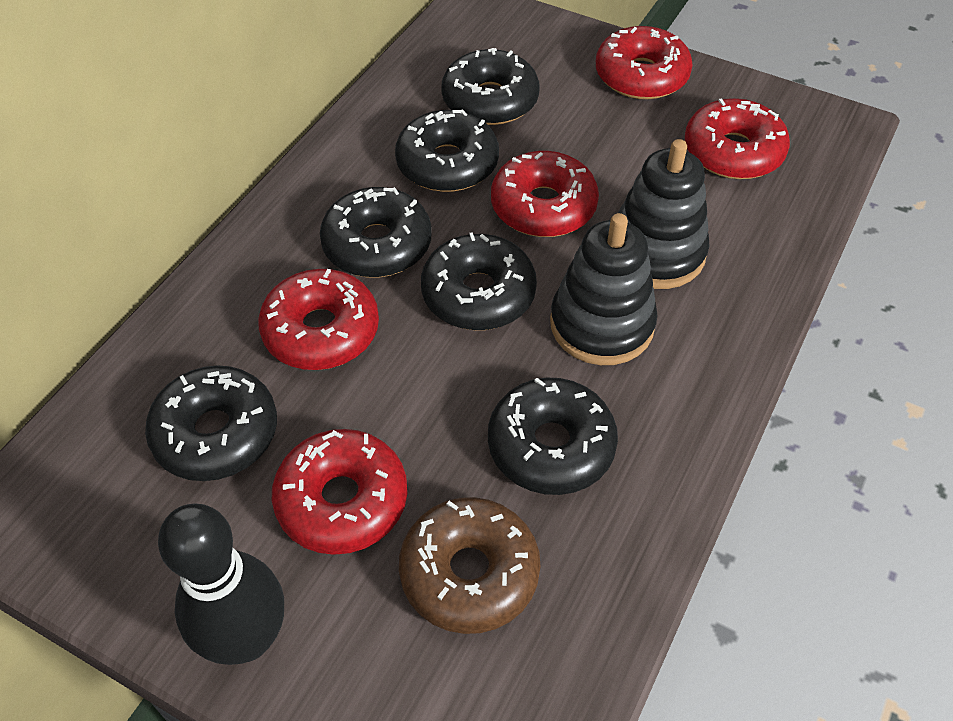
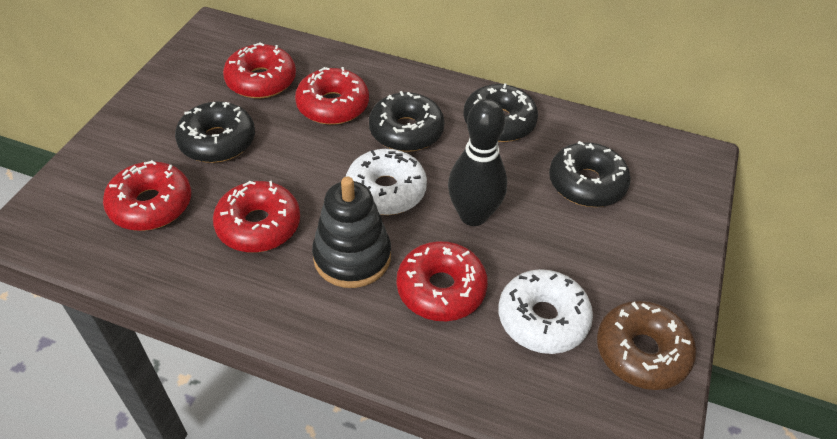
black donut: 6 -> 4
black stacking toy: 2 -> 1
white donut: 0 -> 2

